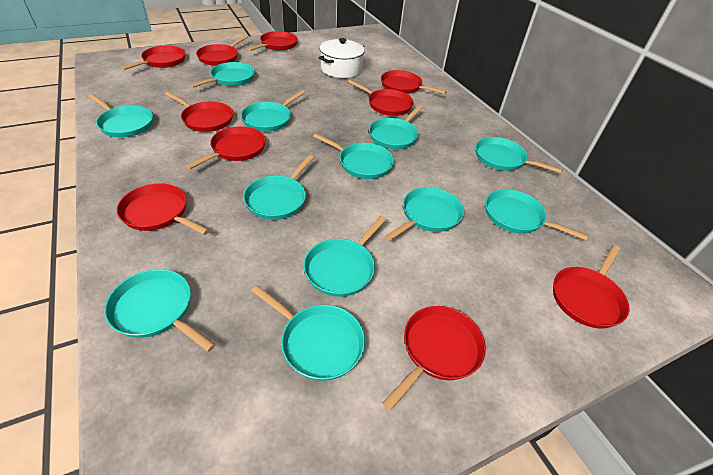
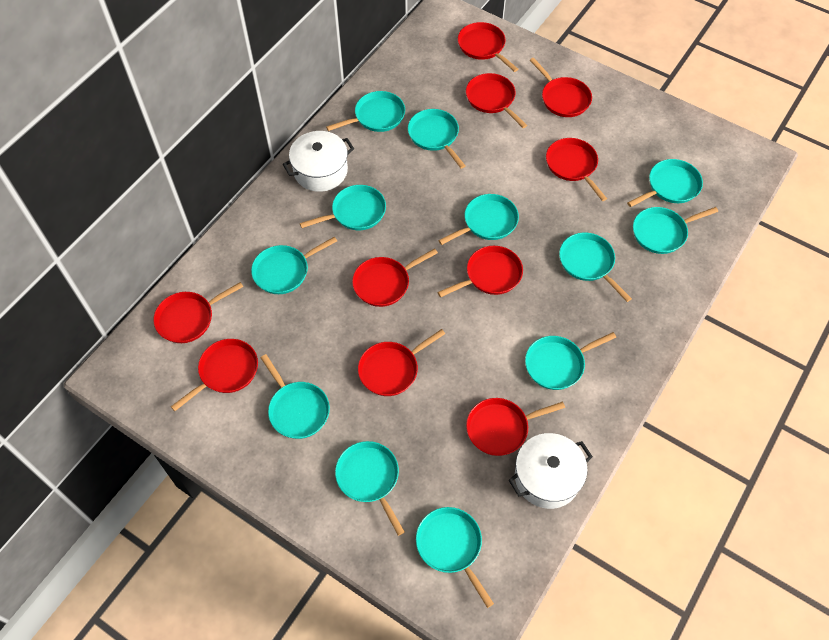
white pot: 1 -> 2

